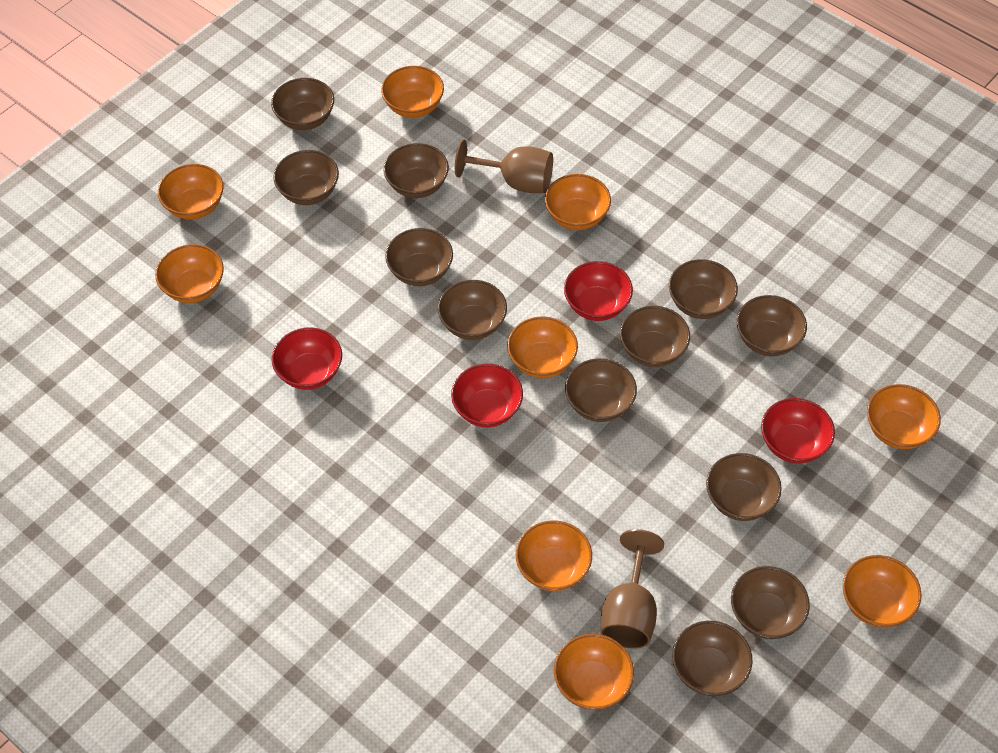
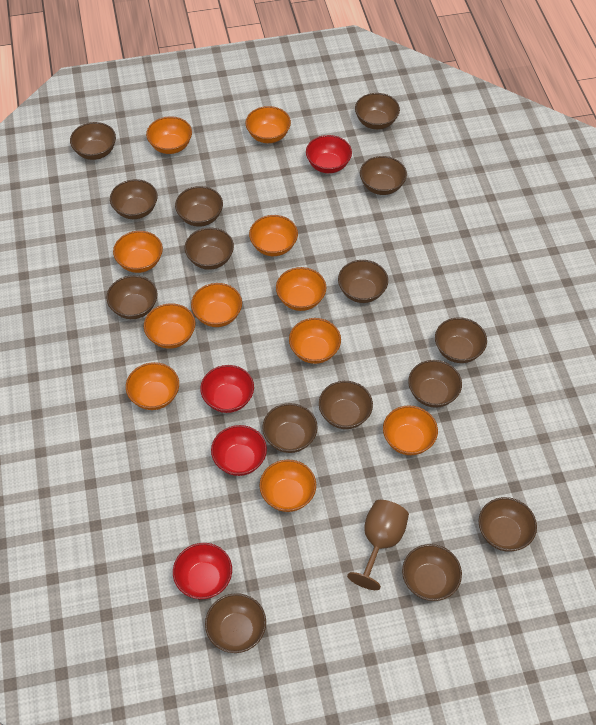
brown bowl: 12 -> 15
brown goblet: 2 -> 1
orange bowl: 9 -> 11

